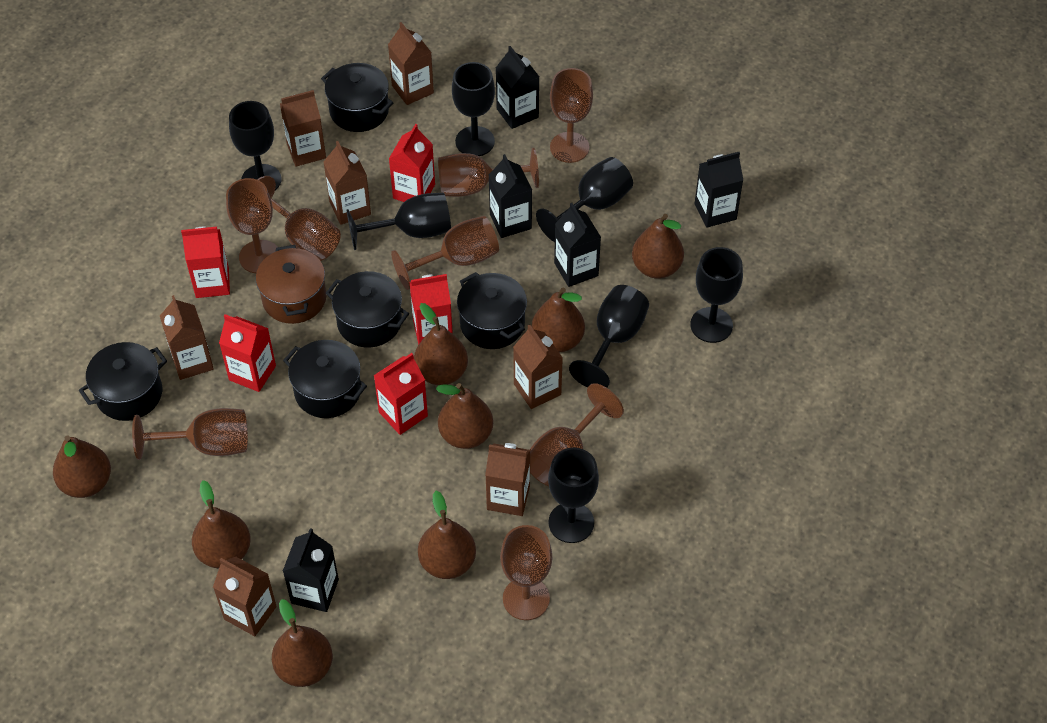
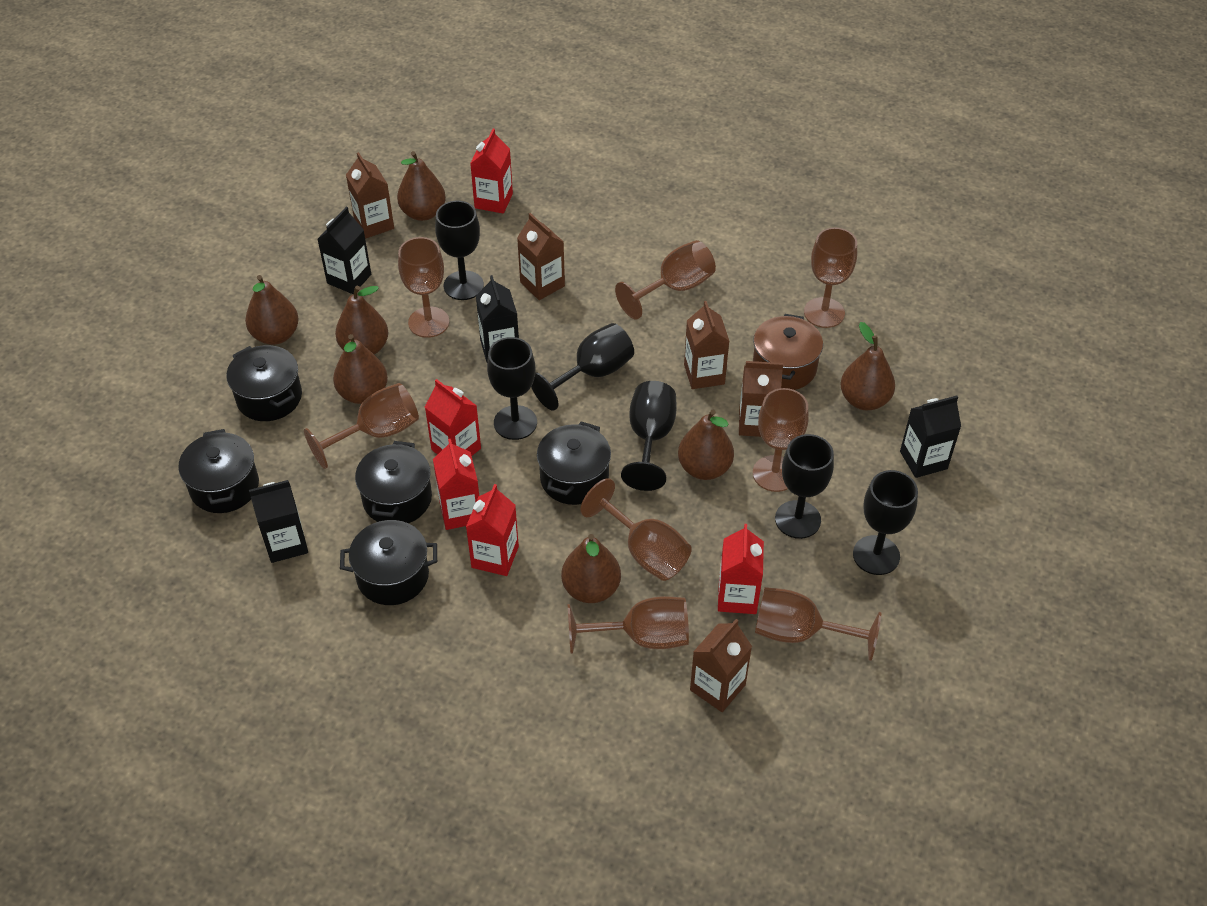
black carton: 5 -> 4
black goblet: 7 -> 6
brown carton: 7 -> 5
brown pear: 8 -> 7

